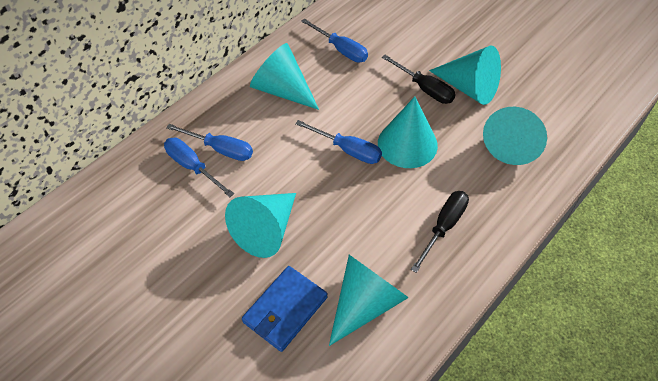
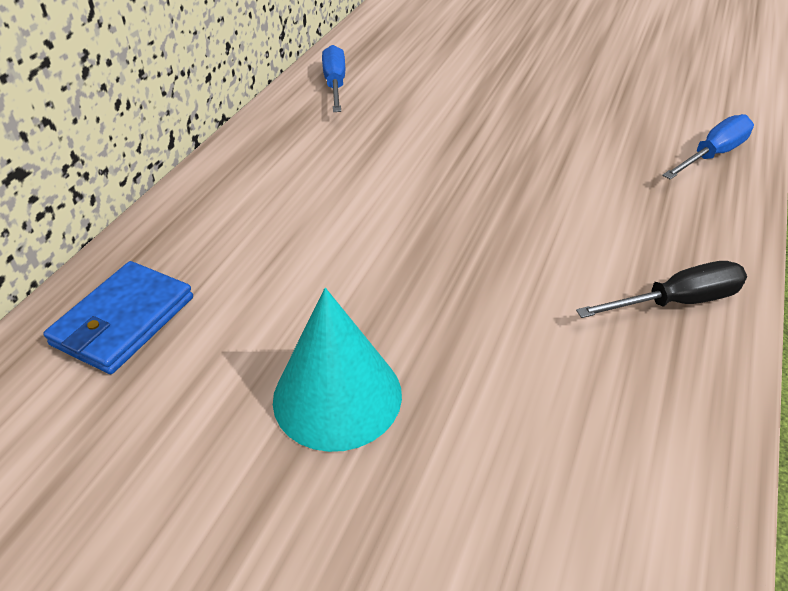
black screwdriver: 2 -> 1
blue screwdriver: 4 -> 2
turquoise cone: 6 -> 1

